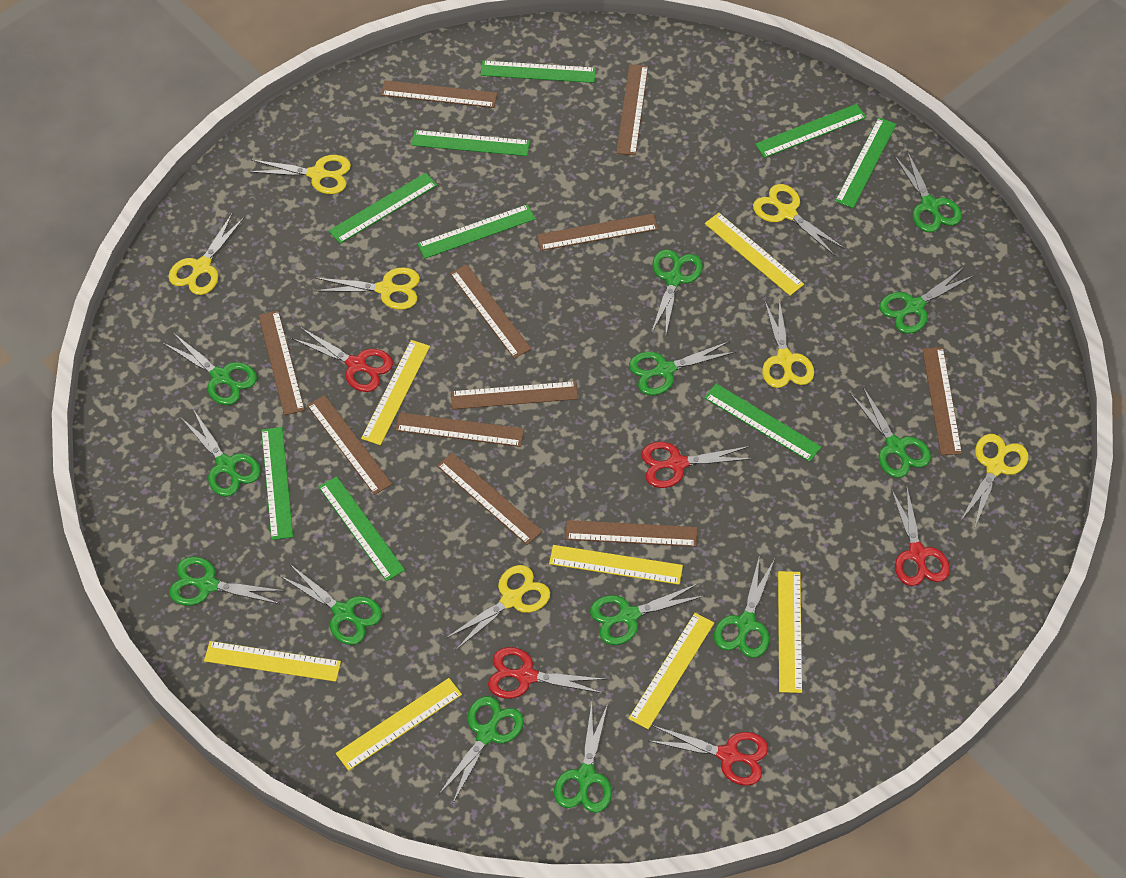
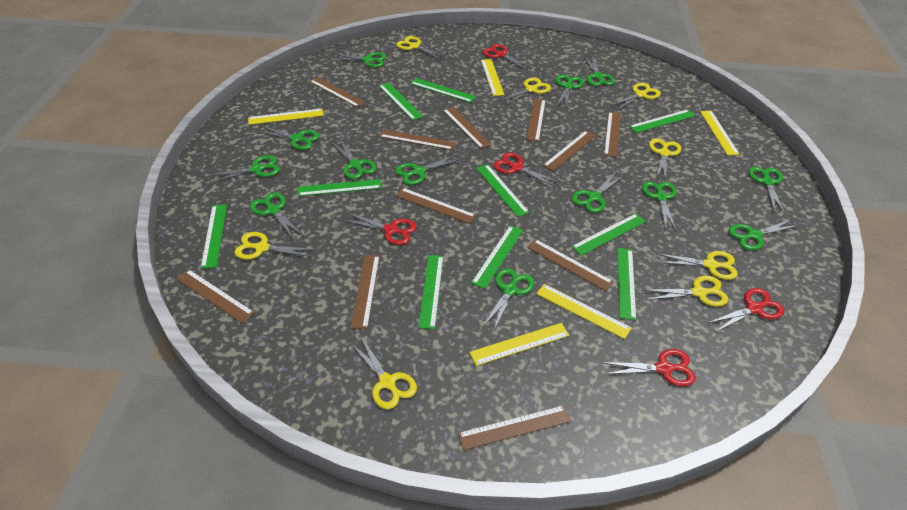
green ruler: 9 -> 10
yellow ruler: 7 -> 5
yellow scissors: 7 -> 8

